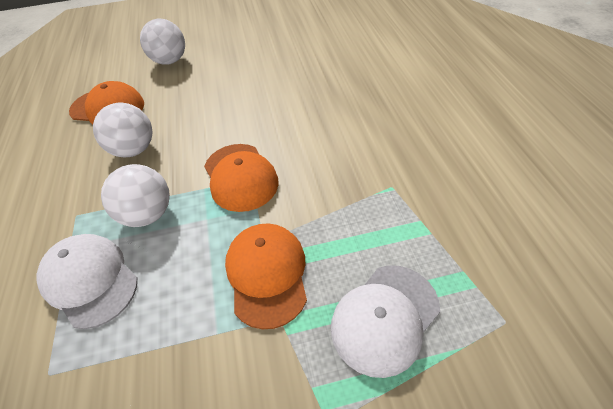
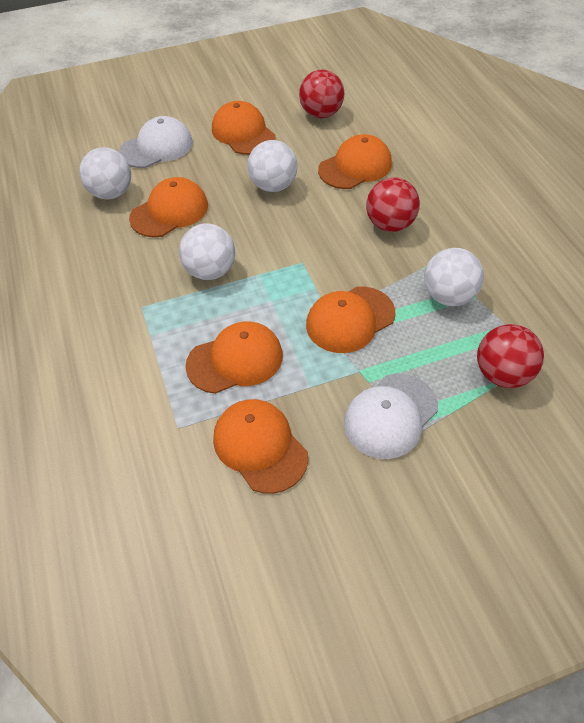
orange cap: 3 -> 6
red ball: 0 -> 3
white ball: 3 -> 4

